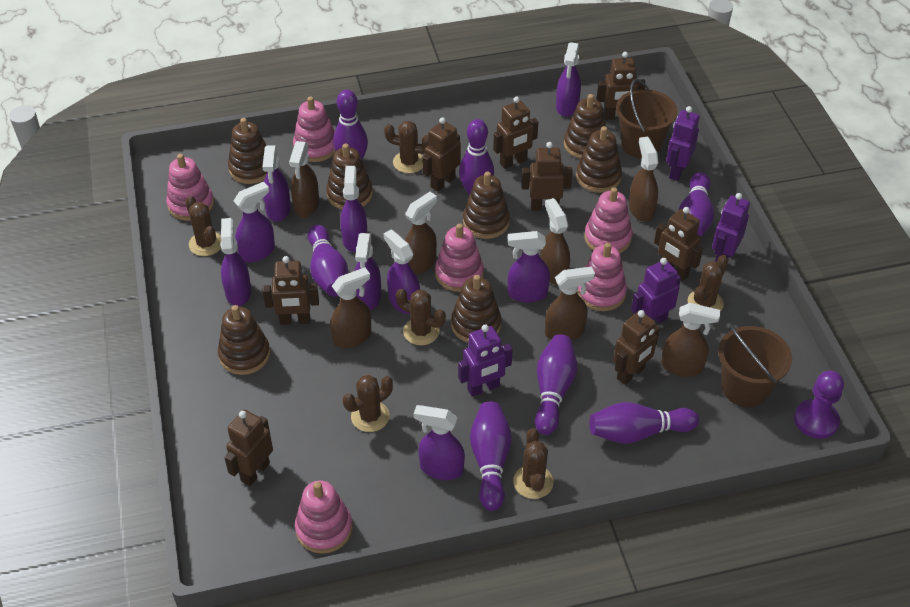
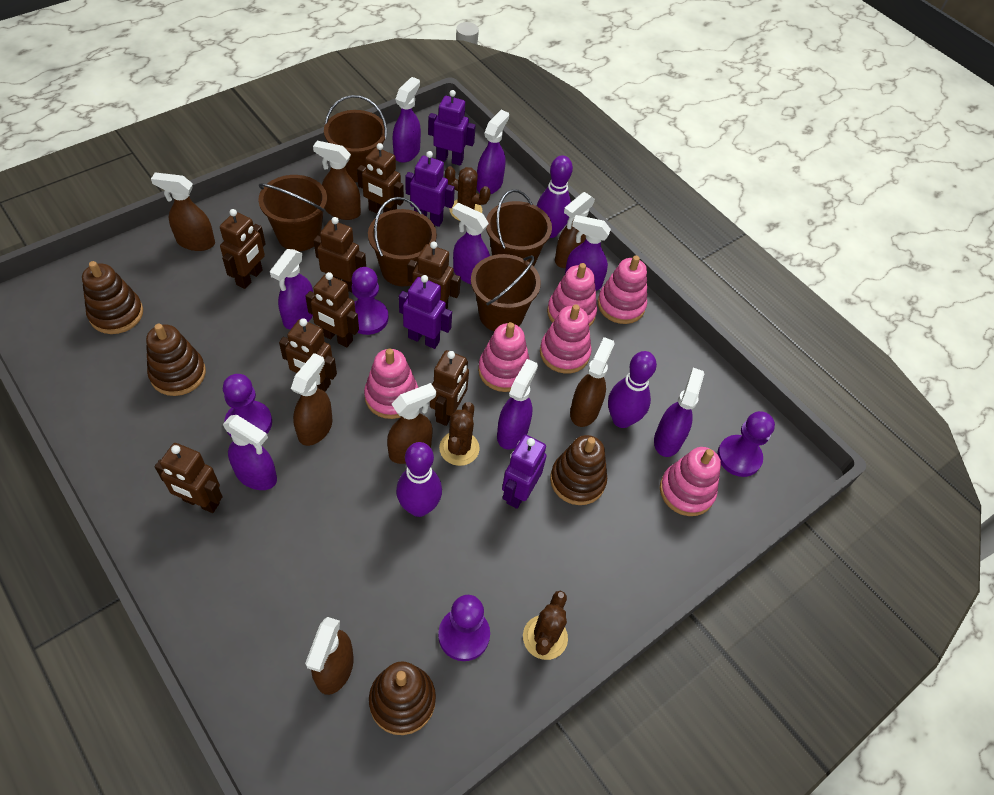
brown bucket: 2 -> 5
brown cactus: 6 -> 3
brown stacking toy: 7 -> 4
purple bowling pin: 7 -> 3
purple pawn: 1 -> 4
purple spray bottle: 9 -> 8

